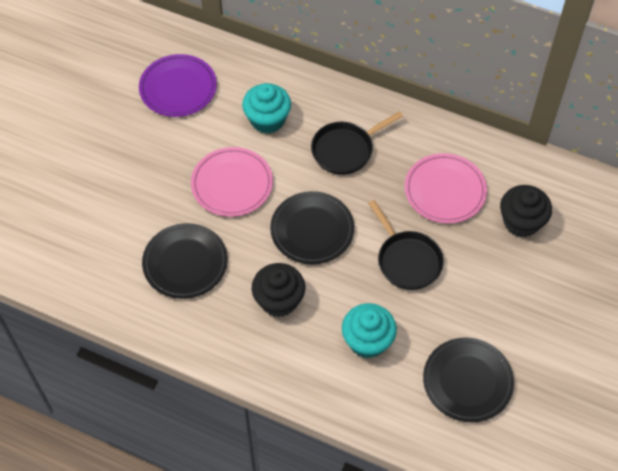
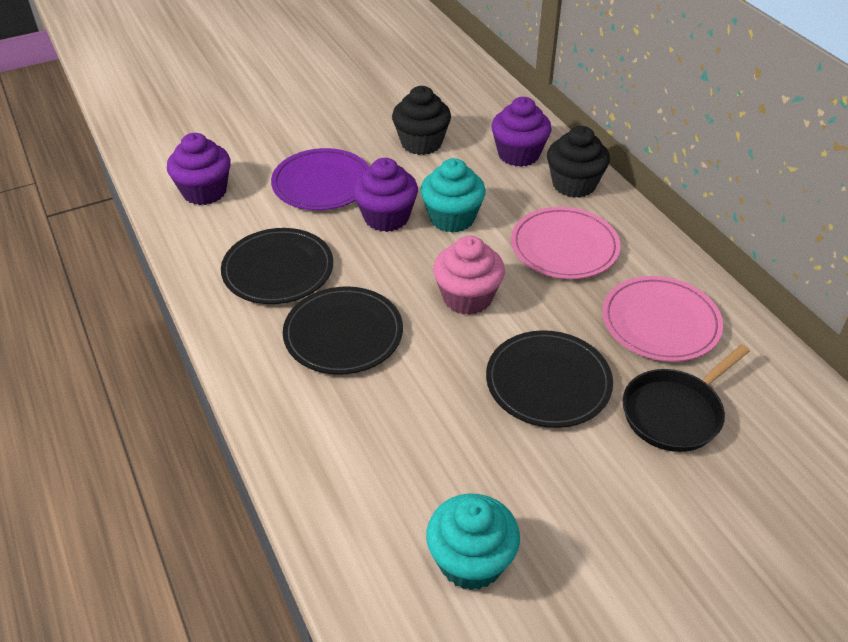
black pan: 2 -> 1
pink cupcake: 0 -> 1
purple cupcake: 0 -> 3

